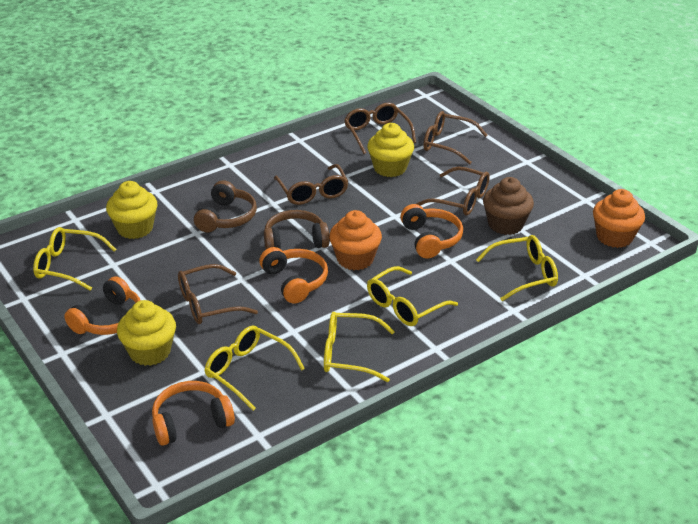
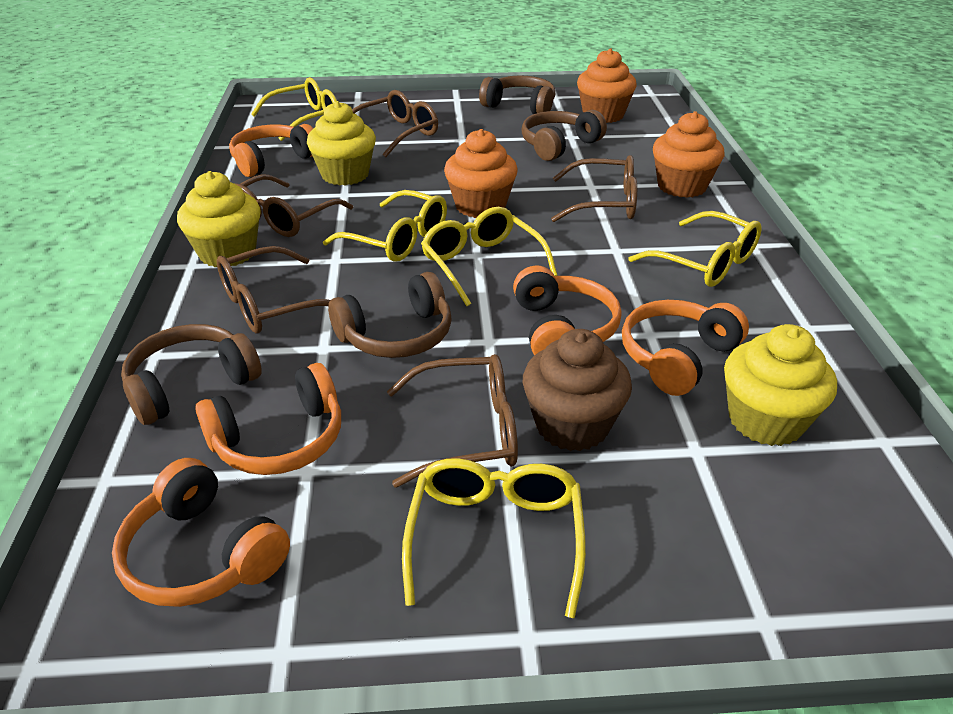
brown headphones: 2 -> 4
orange cupcake: 2 -> 3
orange headphones: 4 -> 5

